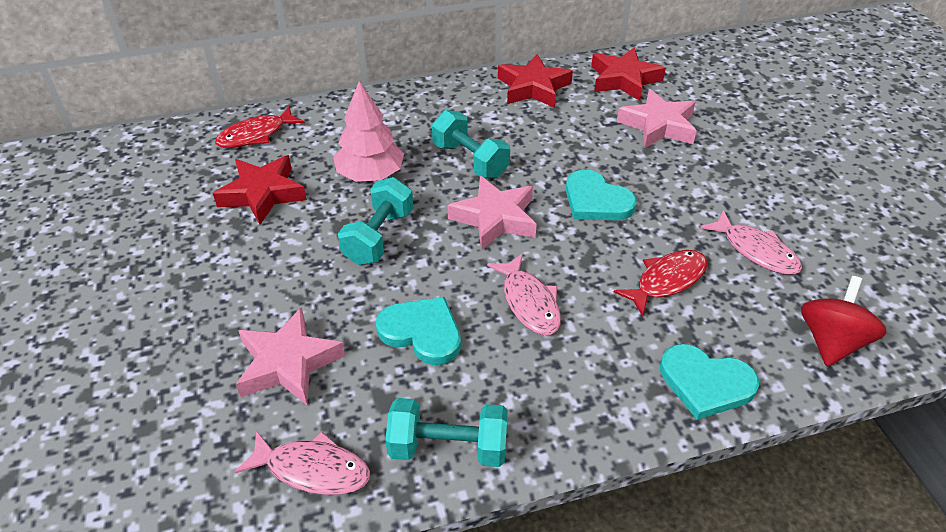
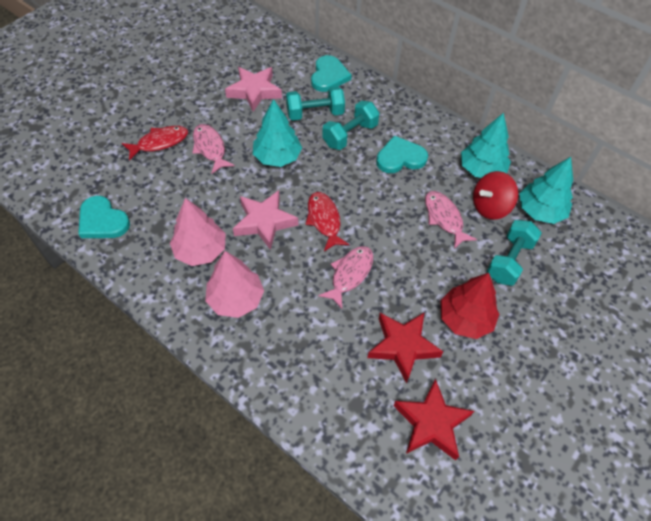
pink star: 3 -> 2
pink tree: 1 -> 2
red star: 3 -> 2
red tree: 0 -> 1
turquoise tree: 0 -> 3

